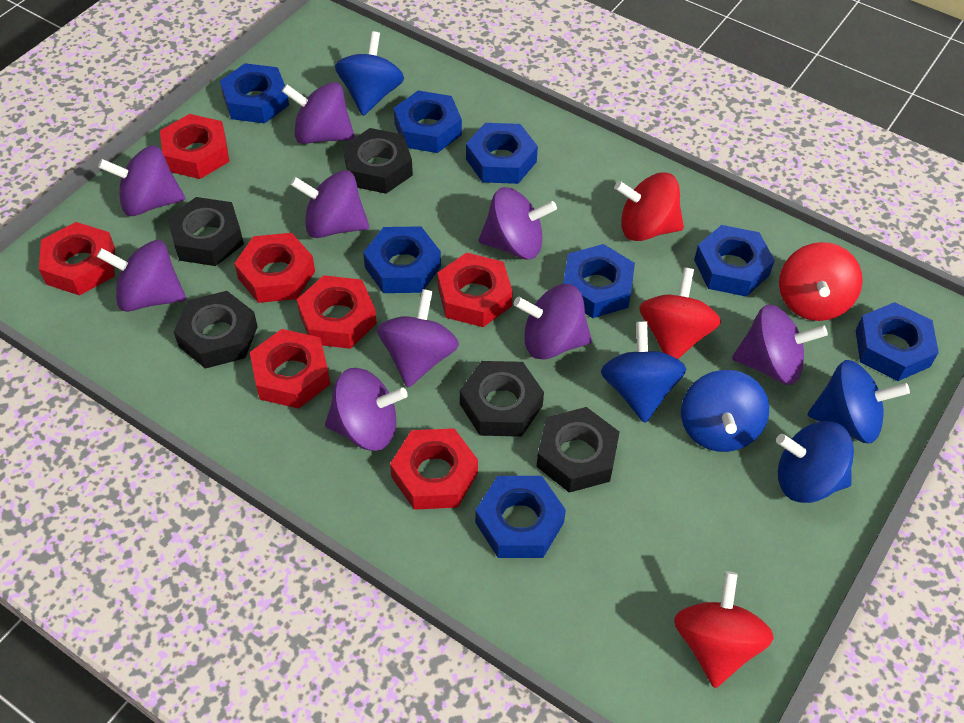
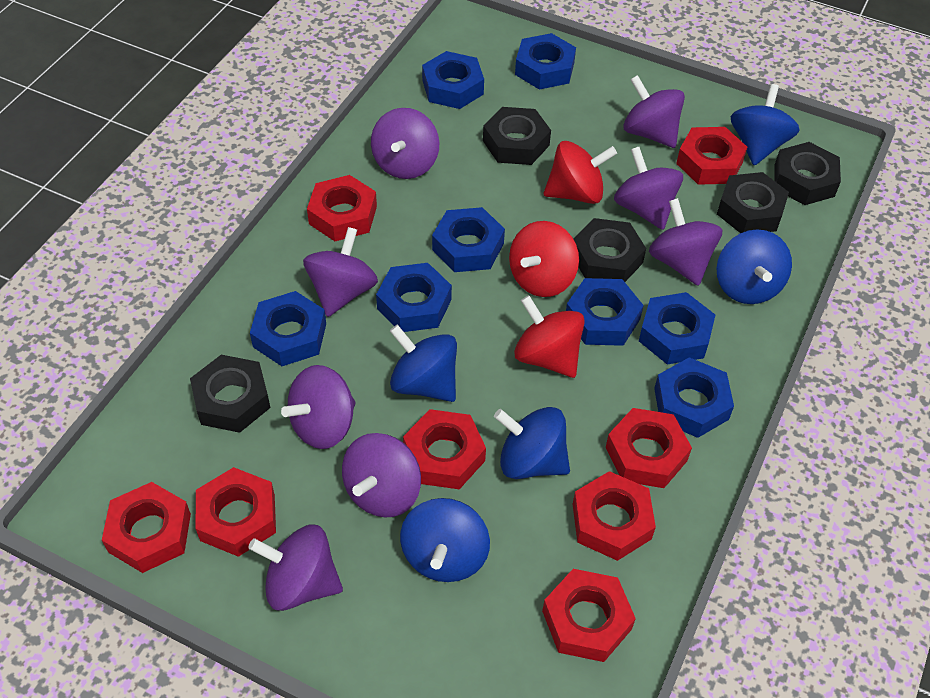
purple spinning top: 9 -> 8
red nut: 7 -> 8
red spinning top: 4 -> 3

